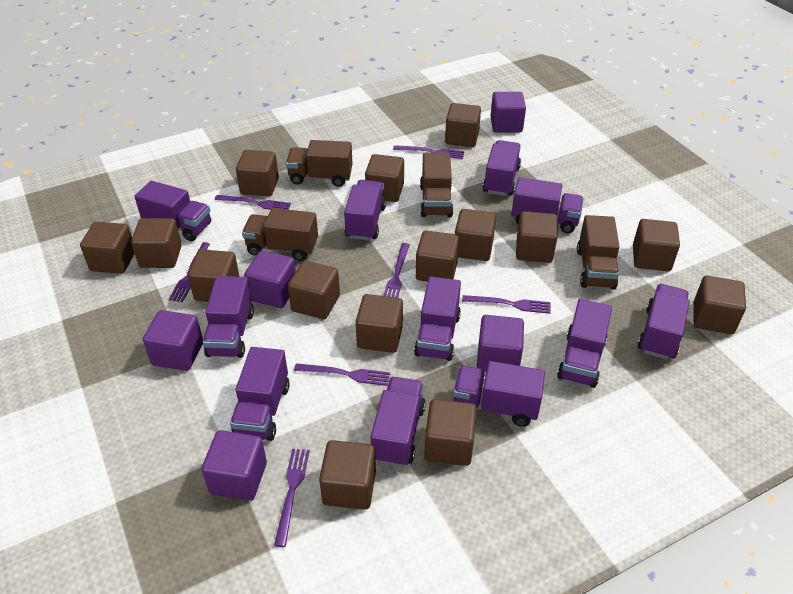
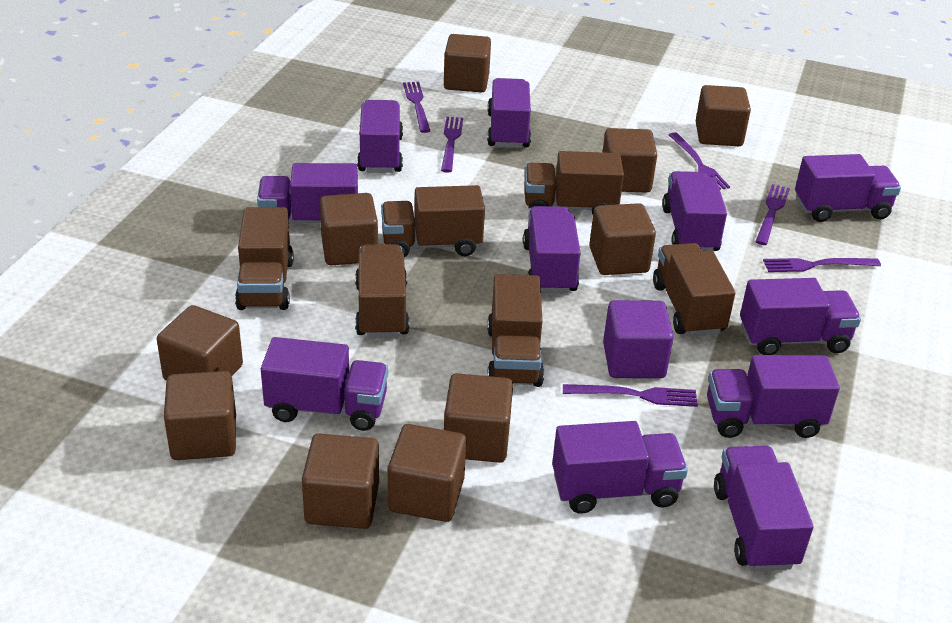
brown cube: 15 -> 10
brown truck: 4 -> 6
purple cube: 5 -> 1
purple fork: 7 -> 6

